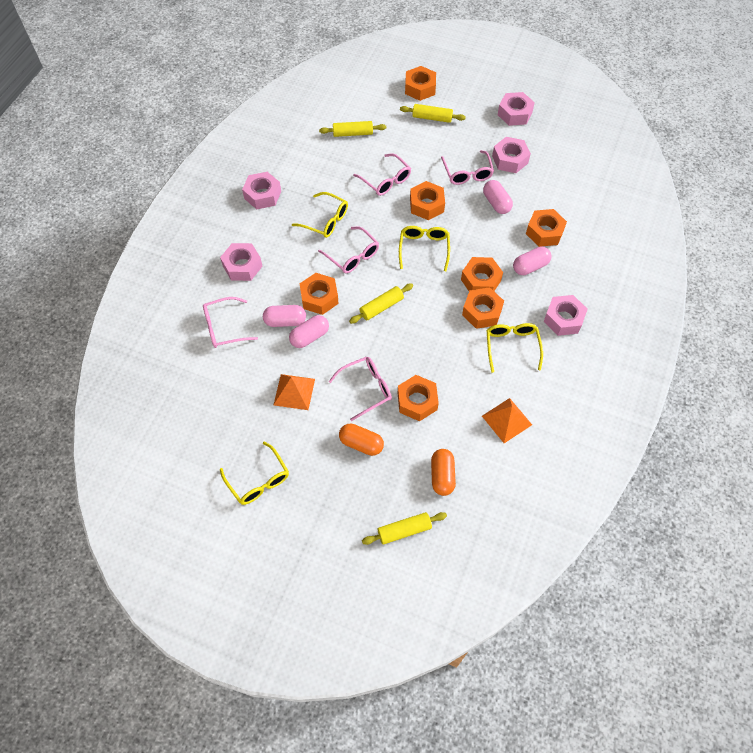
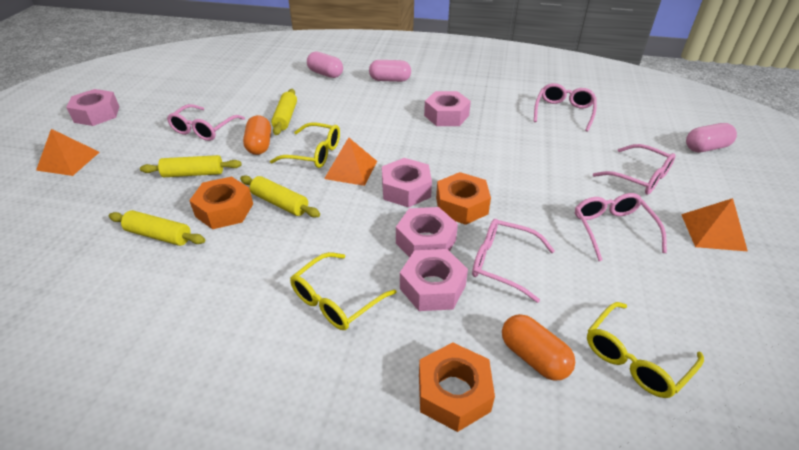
orange nut: 7 -> 3
orange pyramid: 2 -> 3
pink capsule: 4 -> 3
yellow glasses: 4 -> 3

